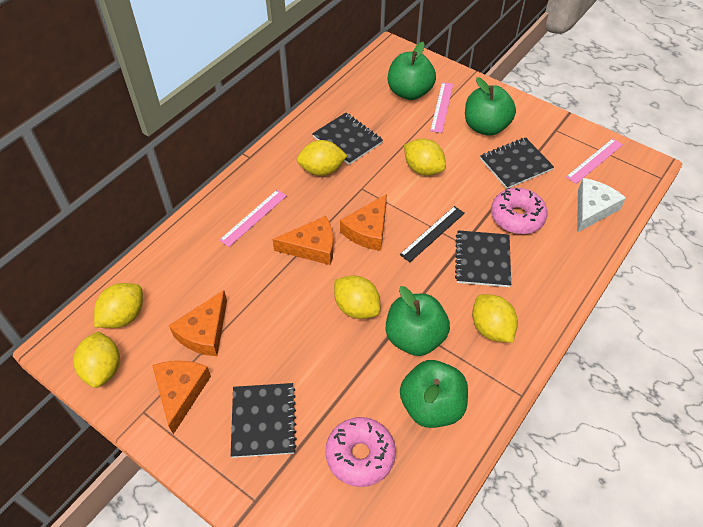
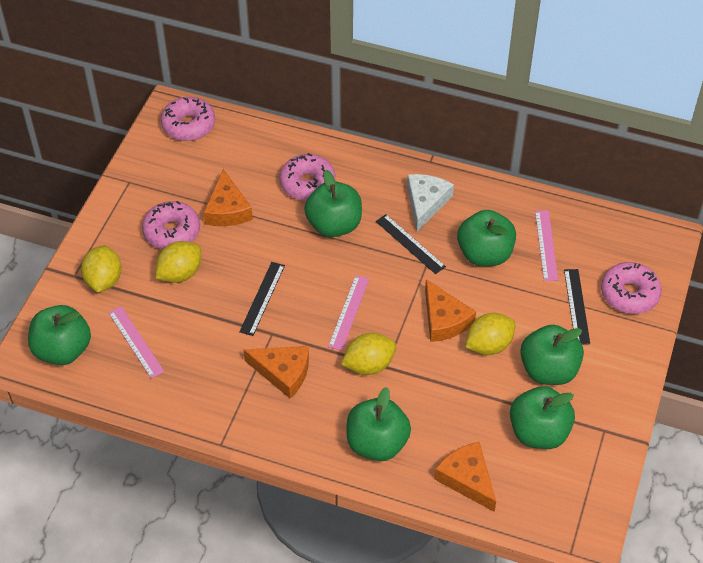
black notebook: 4 -> 0
black ruler: 1 -> 3
green apple: 4 -> 6
pink donut: 2 -> 4
yellow lemon: 6 -> 4

